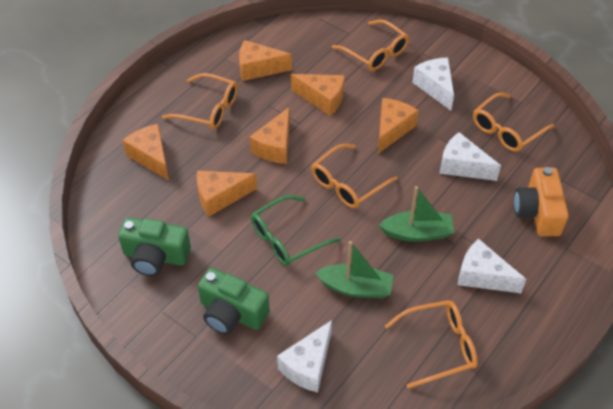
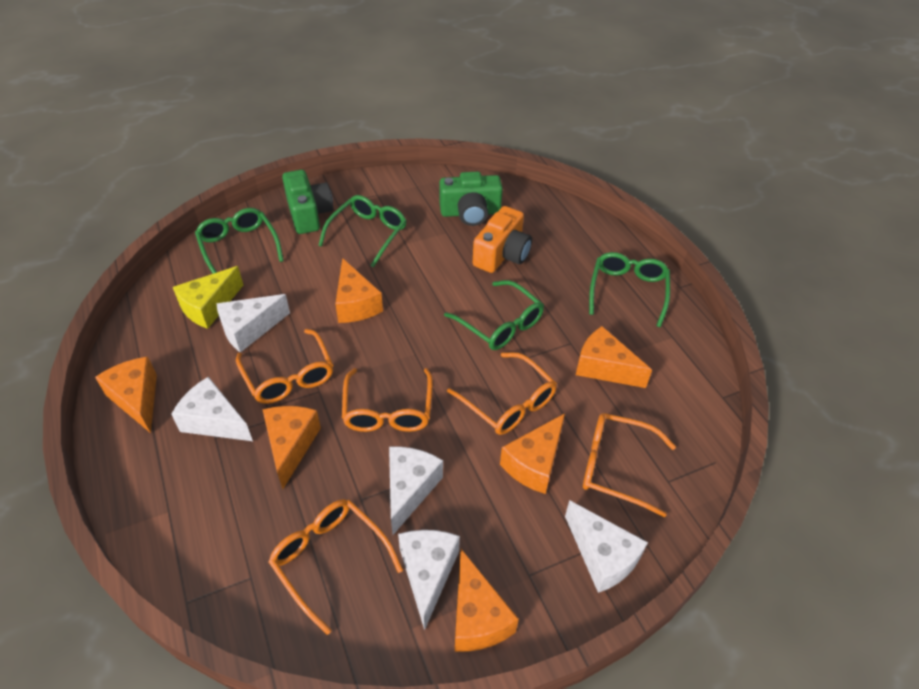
green boat: 2 -> 0
green glasses: 1 -> 4
white cheese: 4 -> 5
yellow cheese: 0 -> 1

